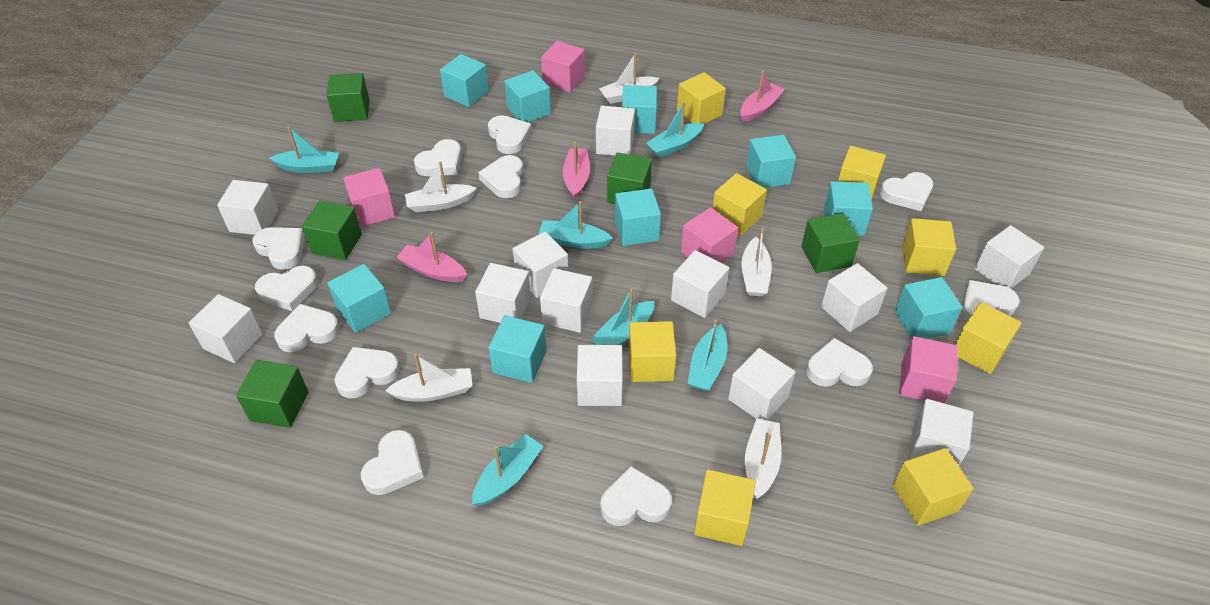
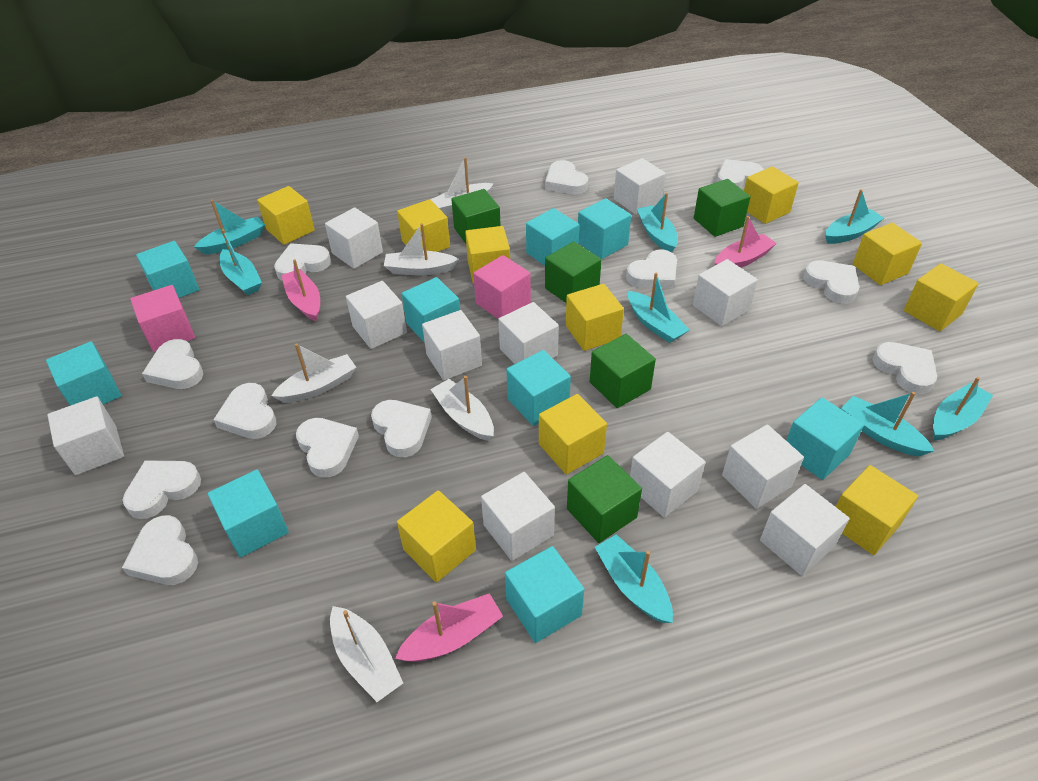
pink cube: 4 -> 2
turquoise boat: 6 -> 8
white cube: 12 -> 11
yellow cube: 8 -> 10

